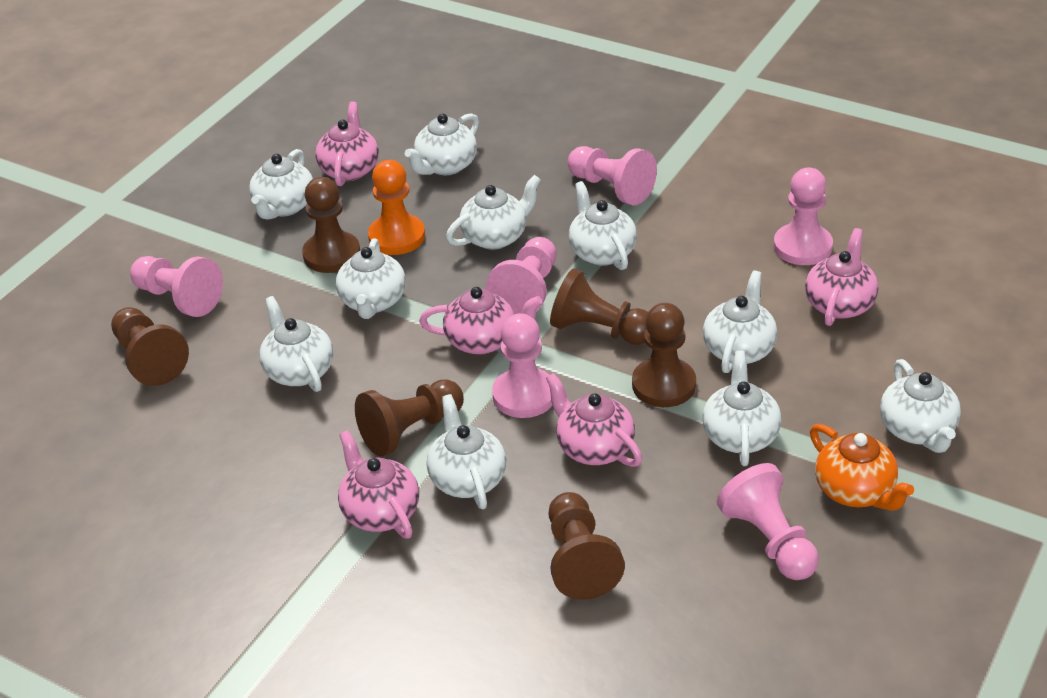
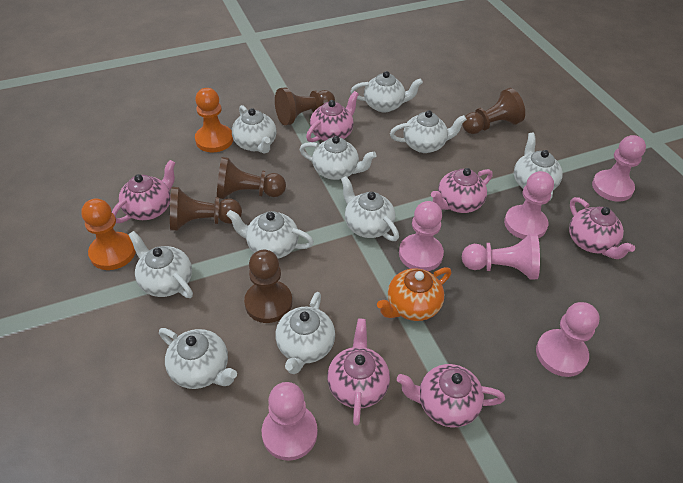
brown pawn: 6 -> 5
orange pawn: 1 -> 2
pink teapot: 5 -> 6

